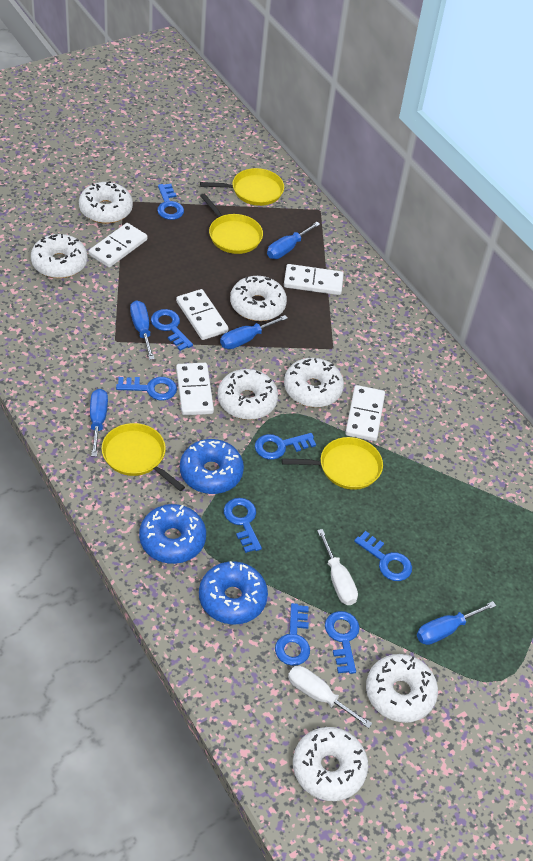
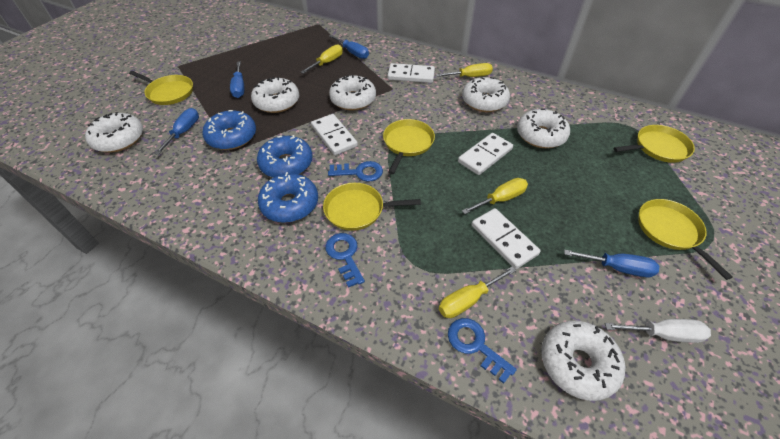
blue key: 8 -> 3
blue screwdriver: 5 -> 4
white domino: 5 -> 4
white donut: 7 -> 6
white screwdriver: 2 -> 1
yellow pan: 4 -> 5
yellow screwdriver: 0 -> 4

